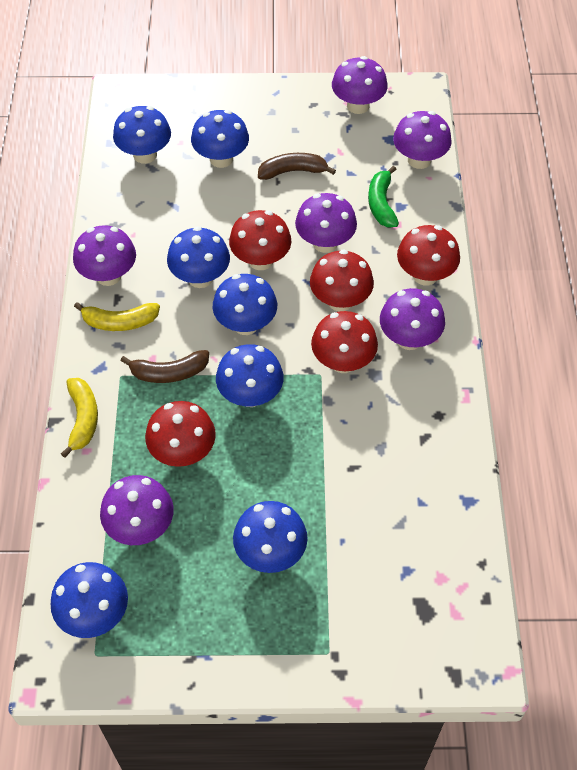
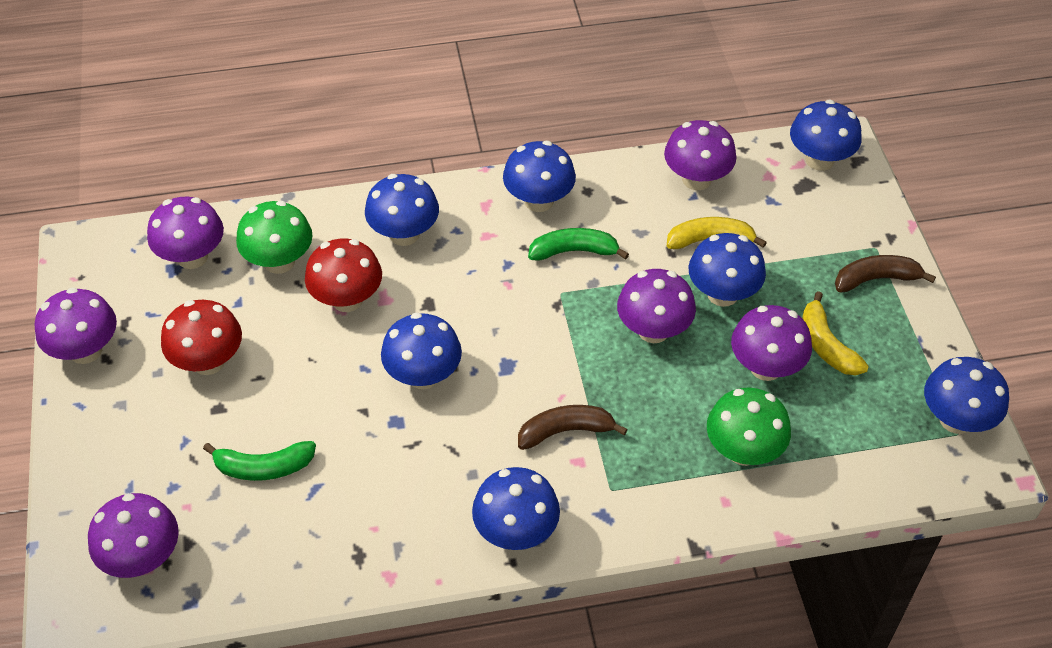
green banana: 1 -> 2
green mushroom: 0 -> 2
red mushroom: 5 -> 2

